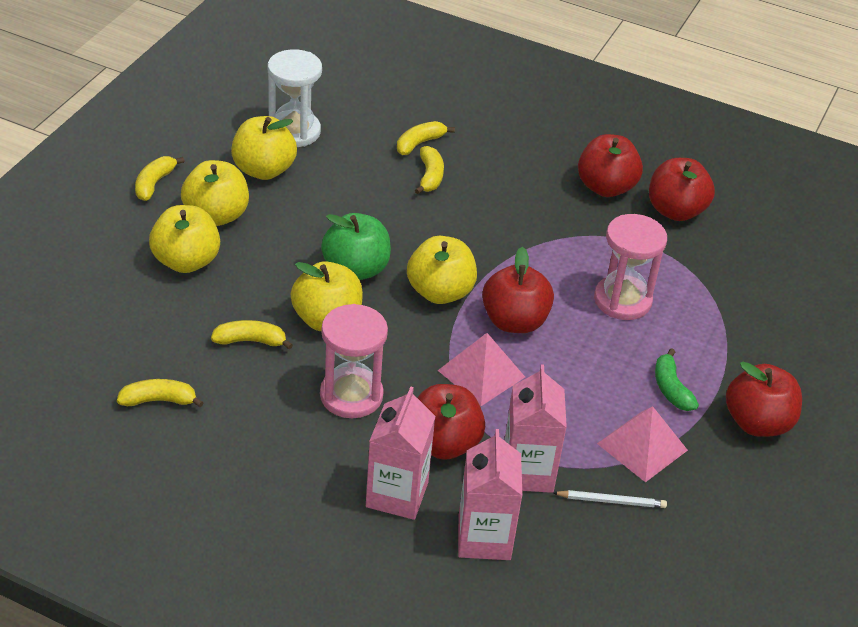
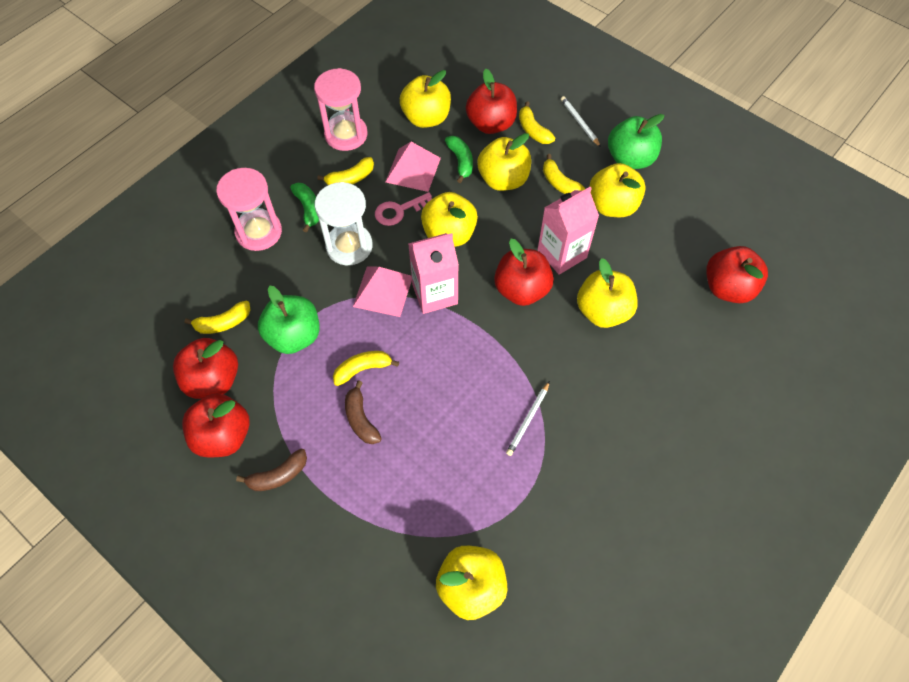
brown banana: 0 -> 2
green apple: 1 -> 2
green banana: 1 -> 2
pink carton: 3 -> 2
pink key: 0 -> 1
white pencil: 1 -> 2
yellow apple: 5 -> 6

